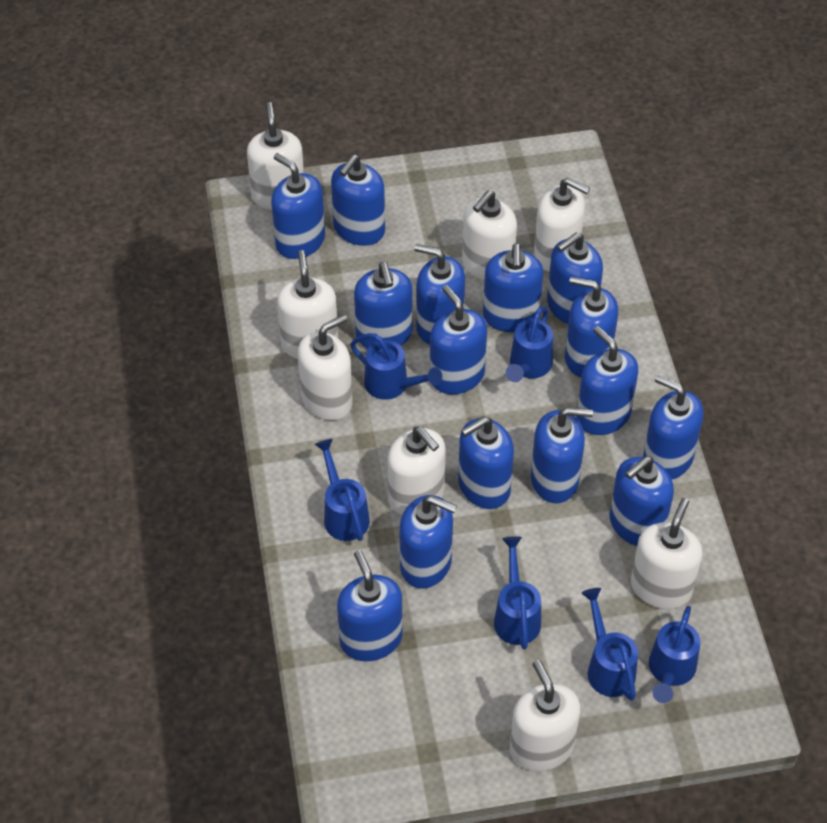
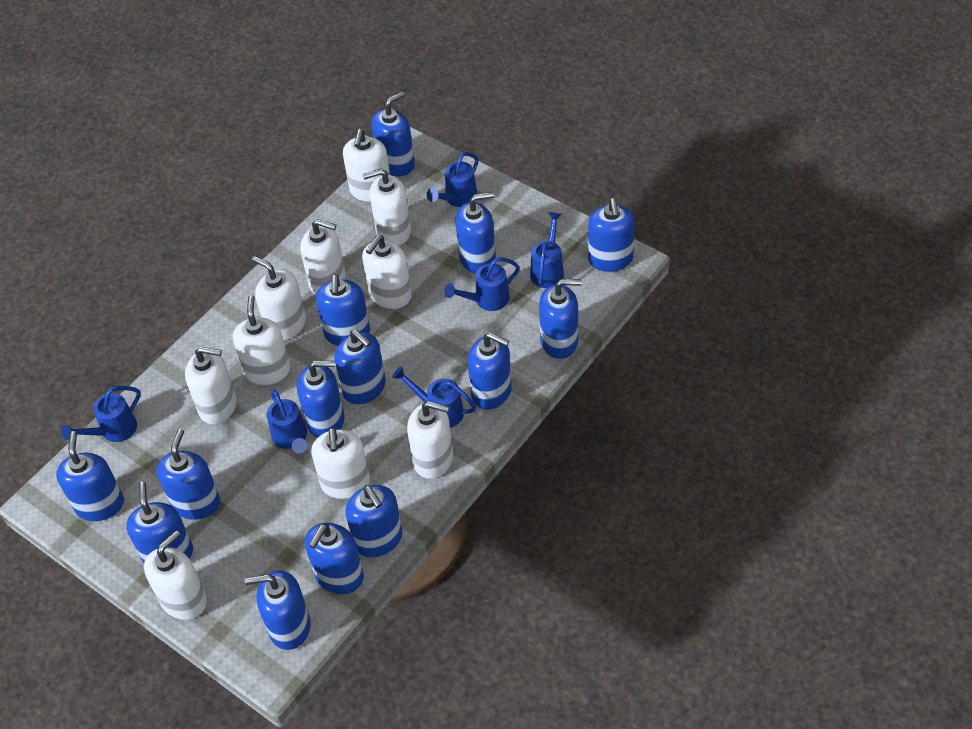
blue soap dispenser: 15 -> 14
white soap dispenser: 8 -> 10

